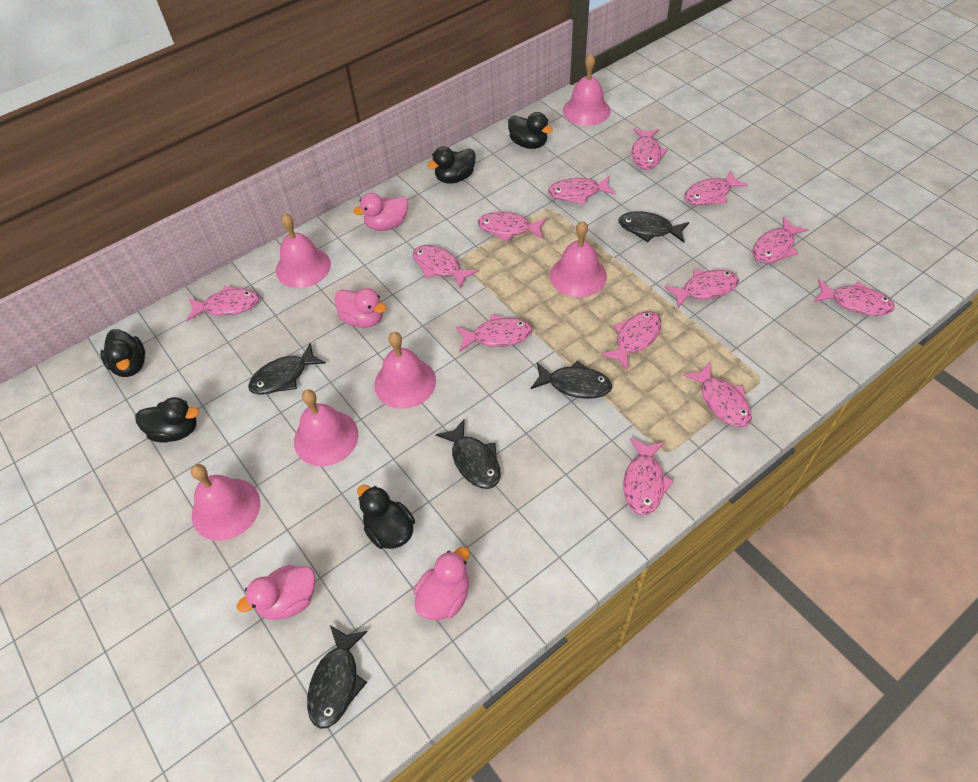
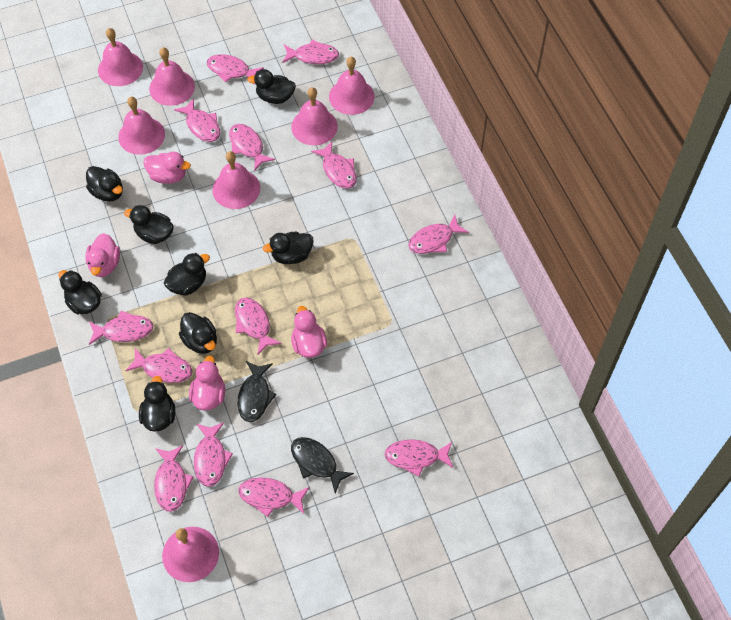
black duck: 5 -> 8
black fish: 5 -> 2
pink bell: 6 -> 7

